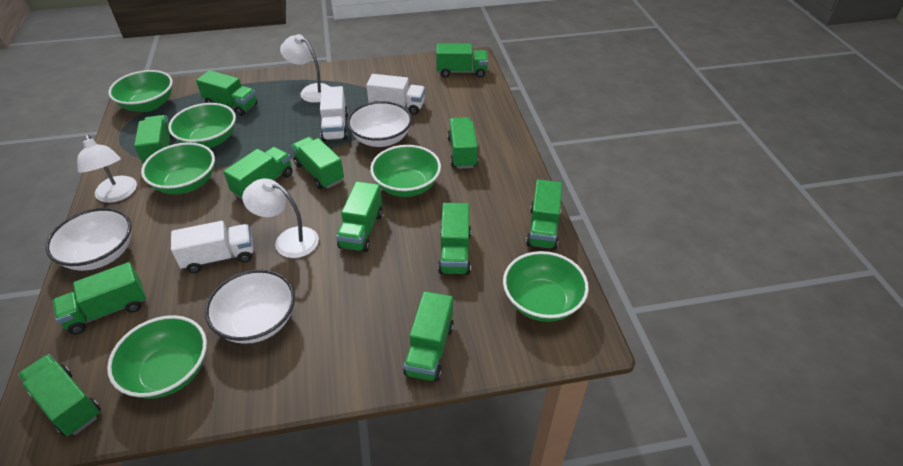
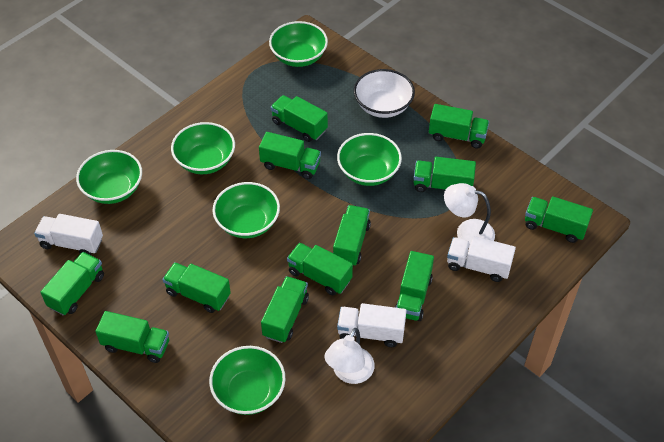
white bowl: 3 -> 1
white lamp: 3 -> 2

